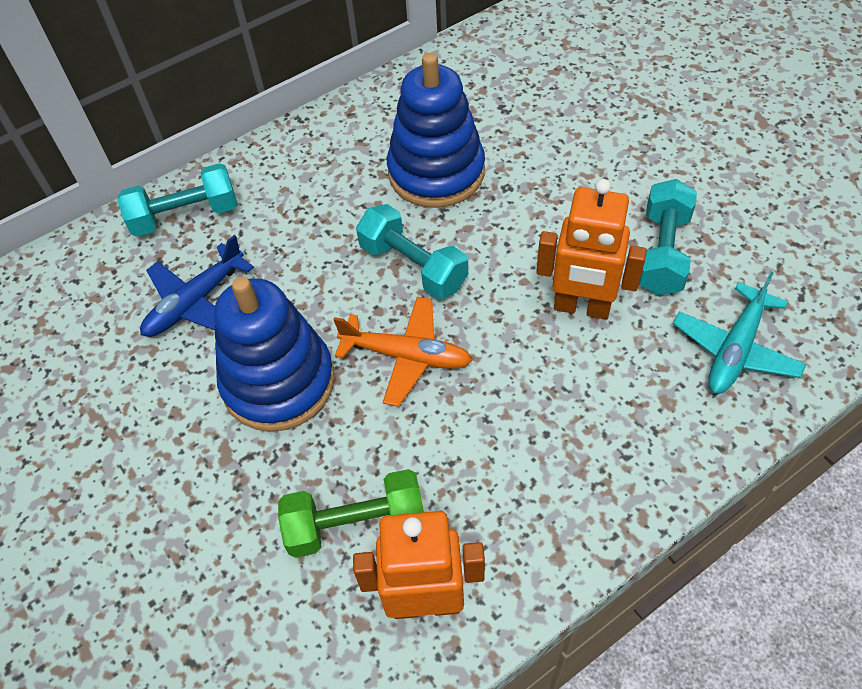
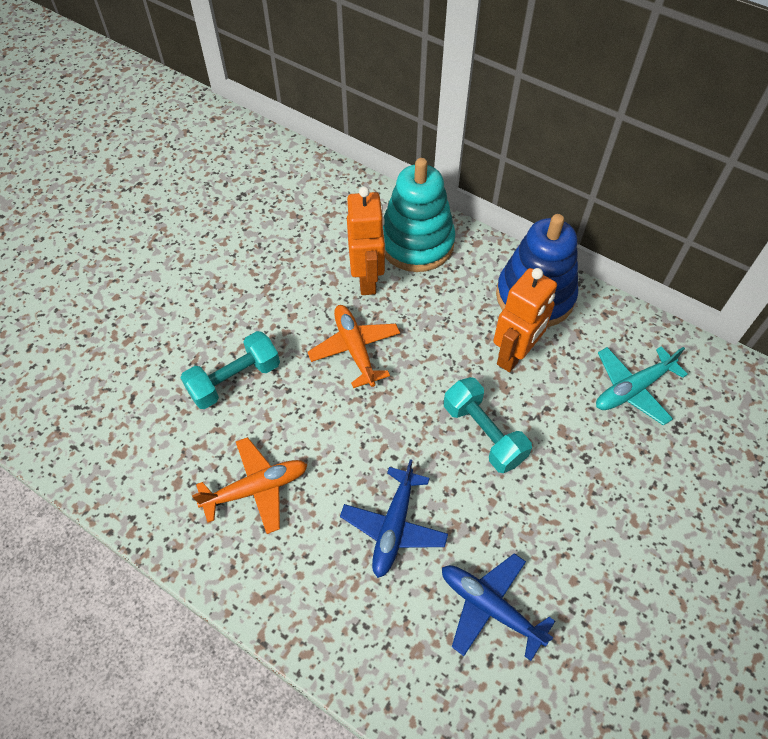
blue plane: 1 -> 2
blue stacking toy: 2 -> 1
green dumbbell: 1 -> 0
orange plane: 1 -> 2
turquoise dumbbell: 3 -> 2
turquoise stacking toy: 0 -> 1

